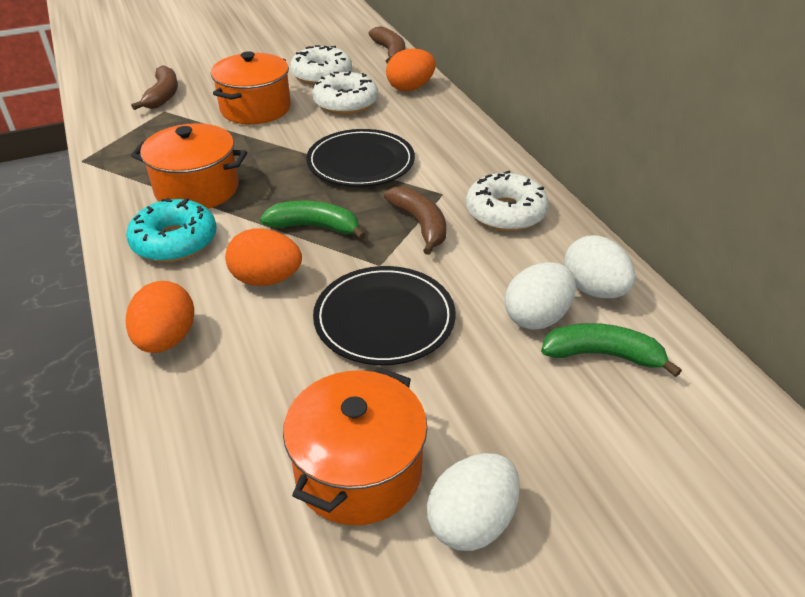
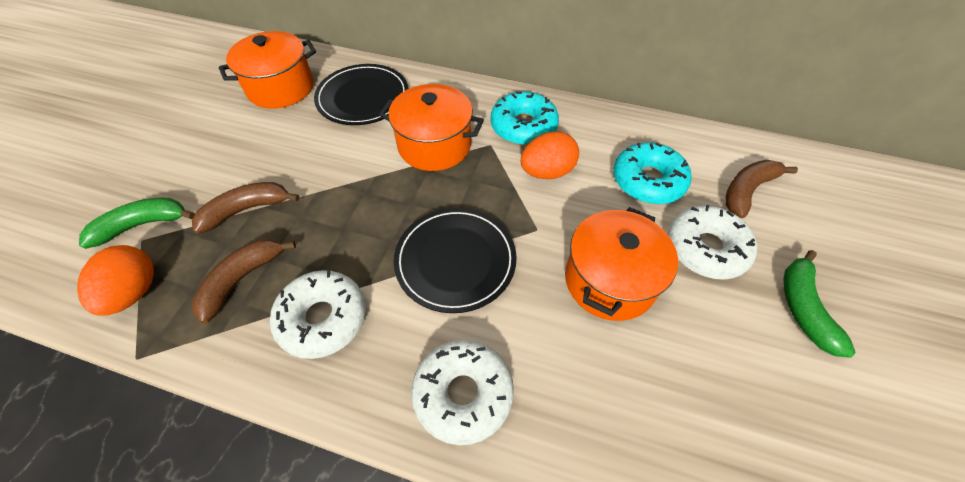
orange egg: 3 -> 2
turquoise donut: 1 -> 2
white egg: 3 -> 0

